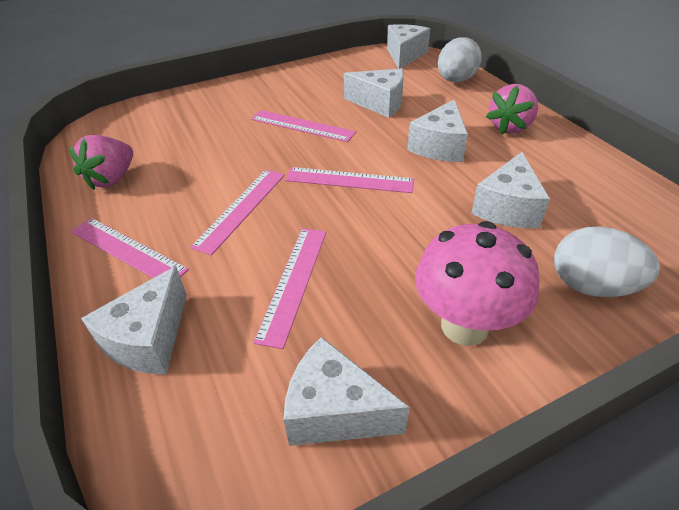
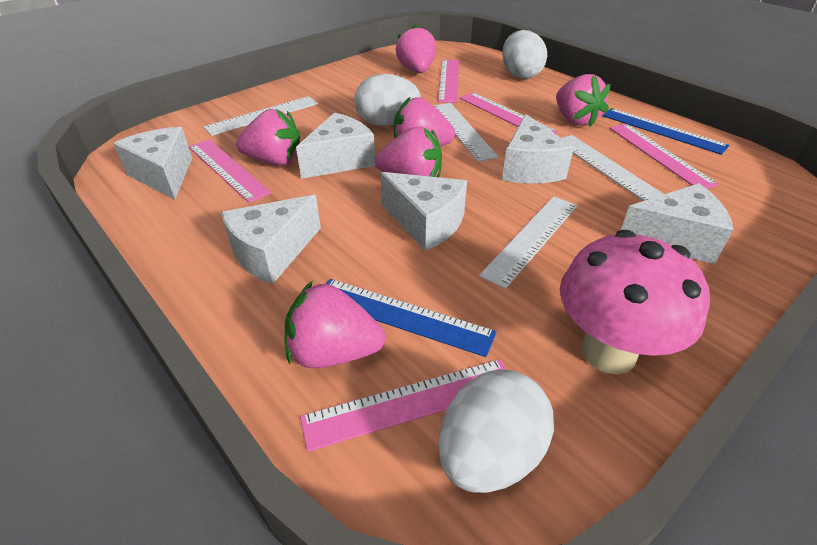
blue ruler: 0 -> 2
pink strawberry: 2 -> 6
white egg: 2 -> 3
white ruler: 0 -> 4

